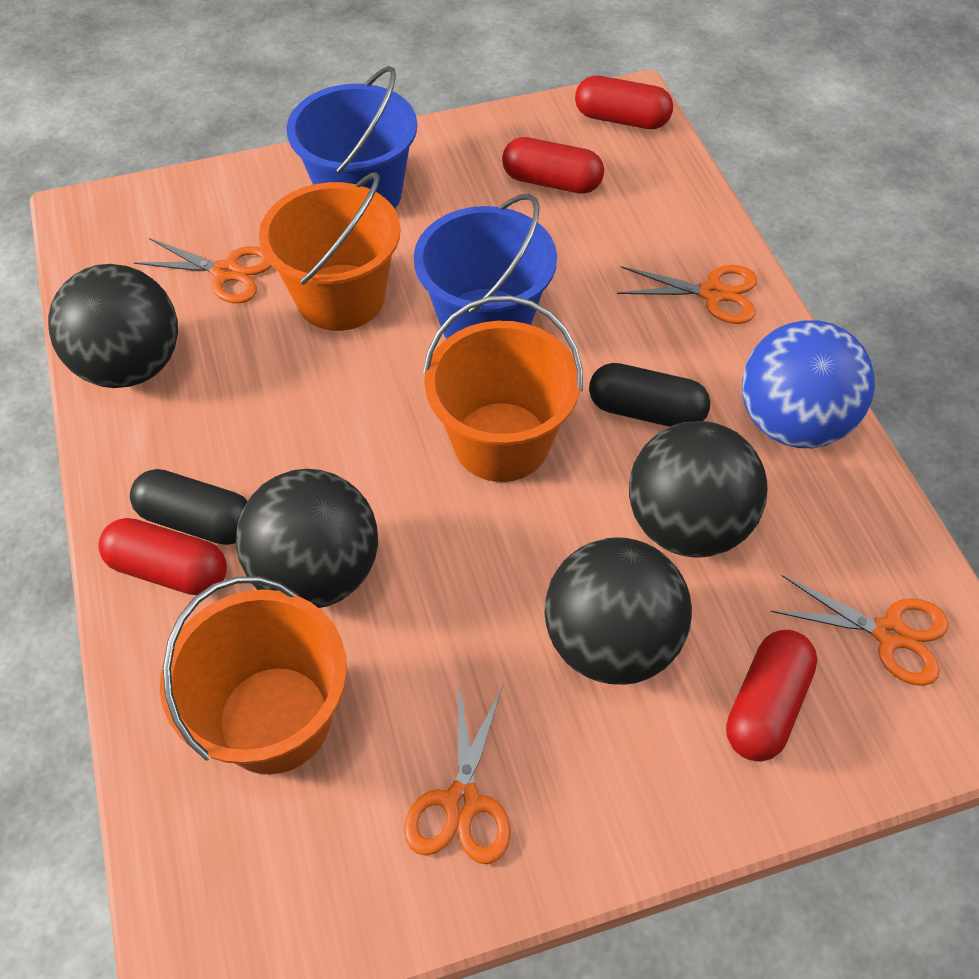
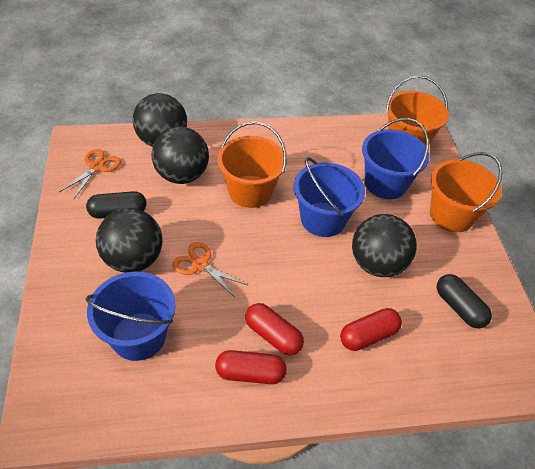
blue ball: 1 -> 0
blue bucket: 2 -> 3
orange scissors: 4 -> 2
red capsule: 4 -> 3

